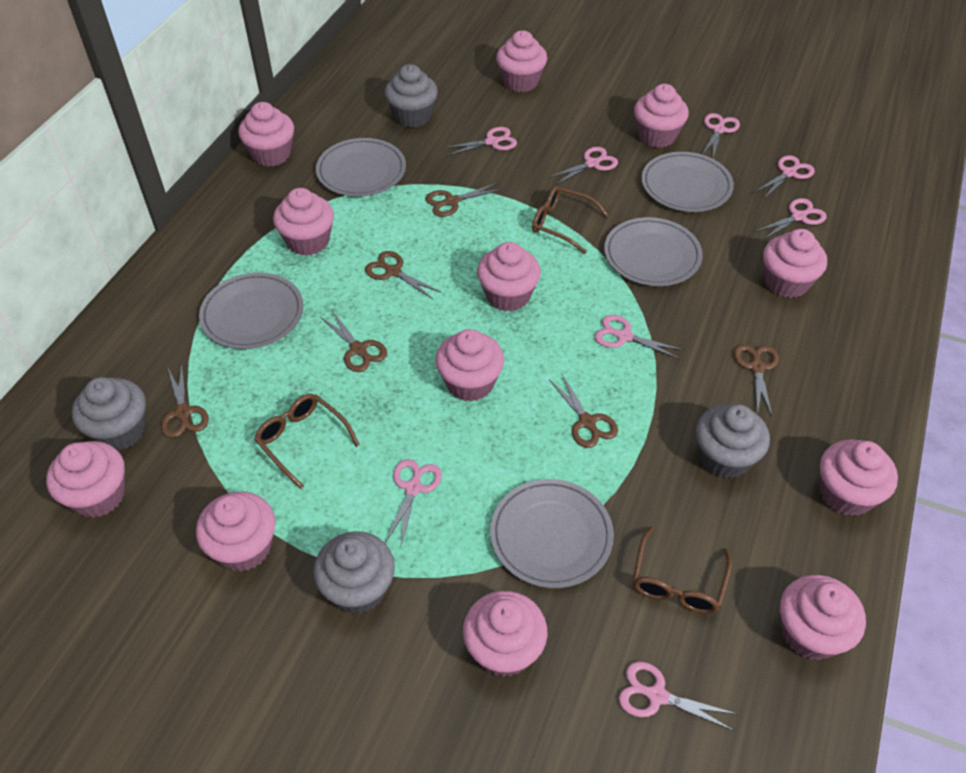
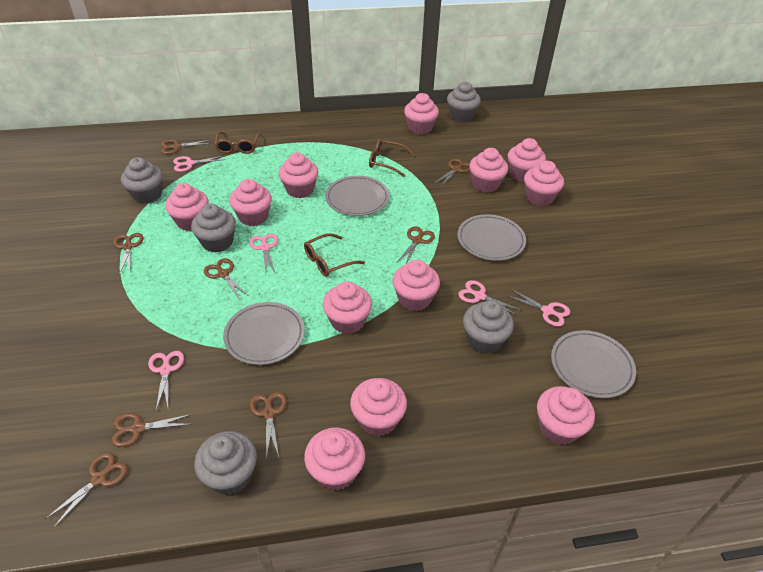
brown scissors: 6 -> 8
grey cupcake: 4 -> 5
grey plate: 5 -> 4
pink scissors: 8 -> 5

